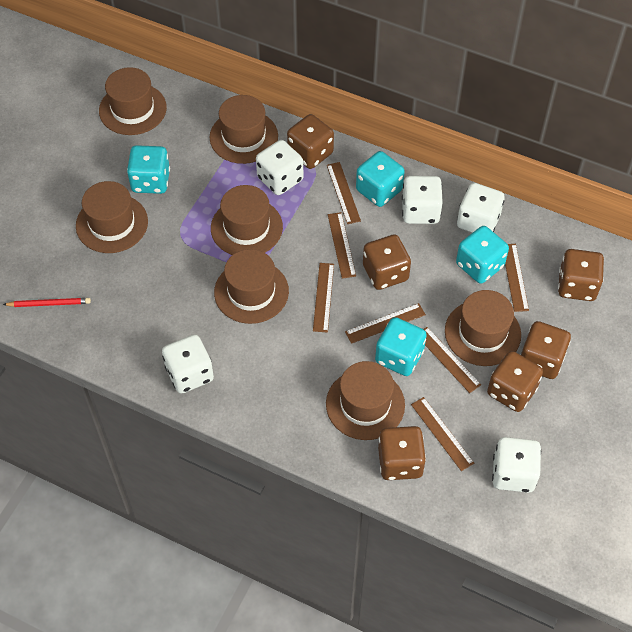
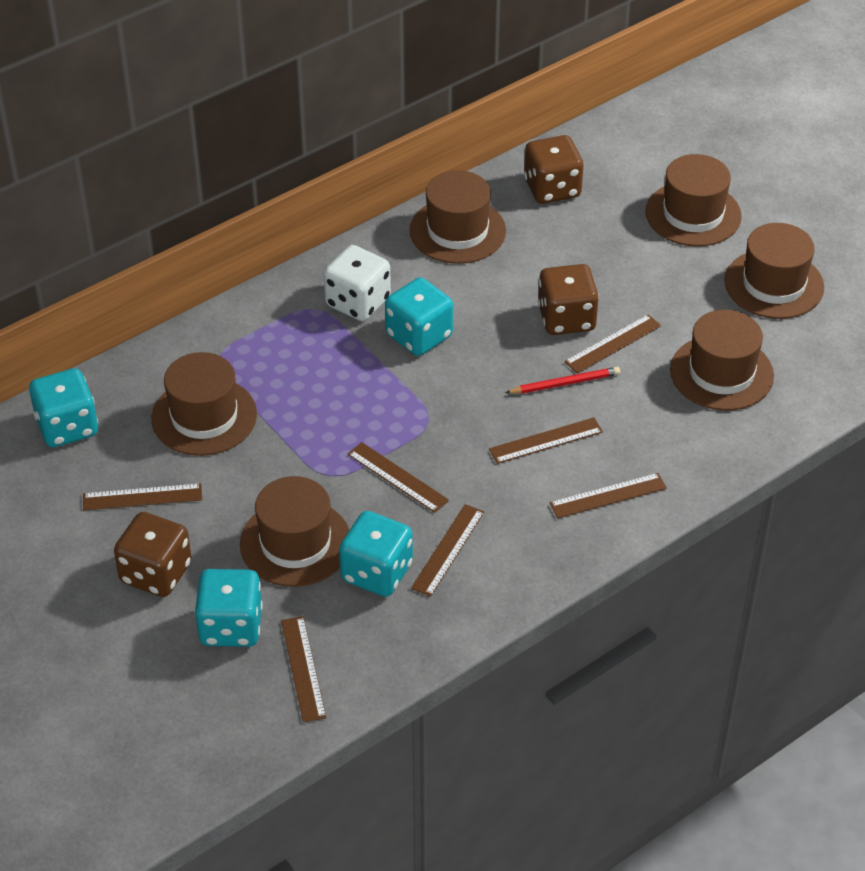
brown dice: 6 -> 3
brown hat: 7 -> 6
white dice: 5 -> 1

